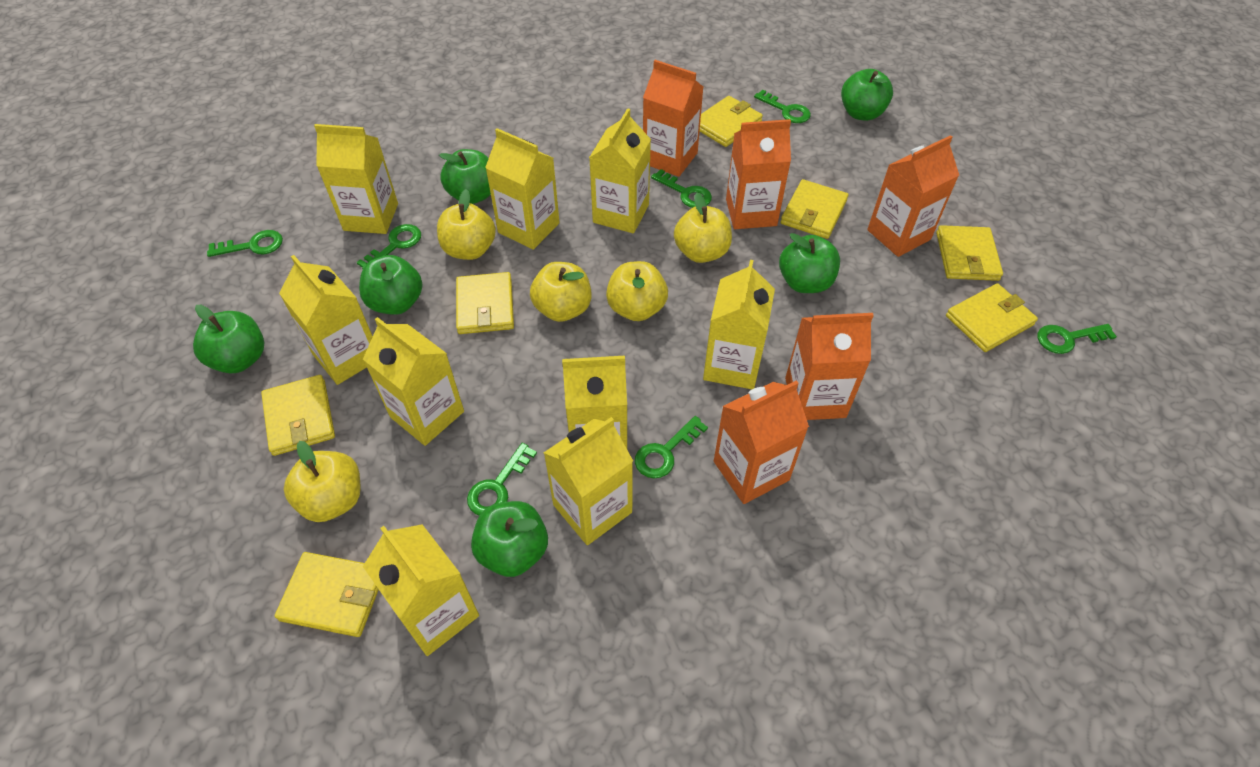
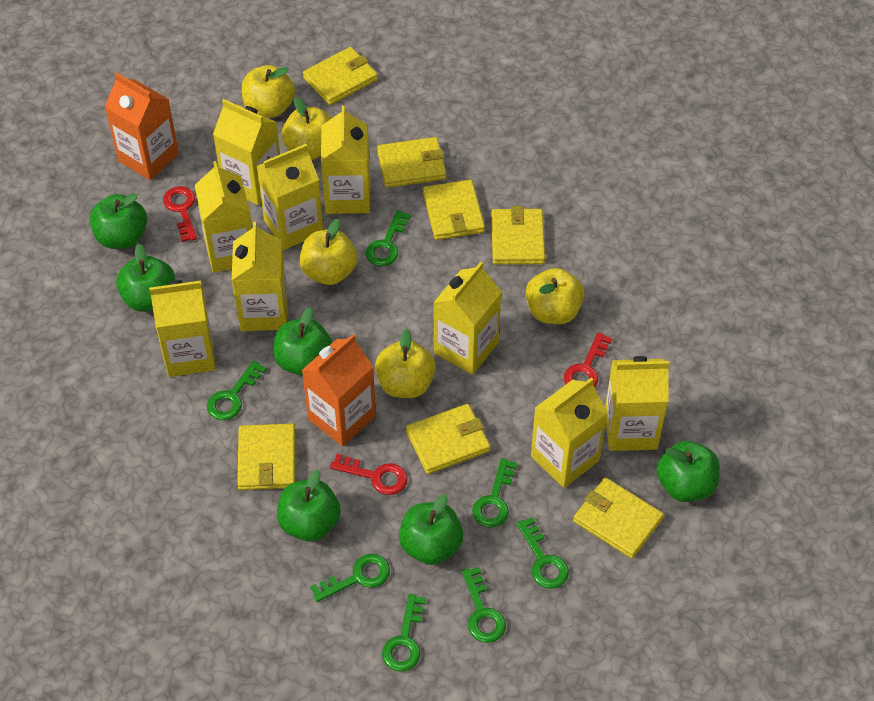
orange carton: 5 -> 2
red key: 0 -> 3

